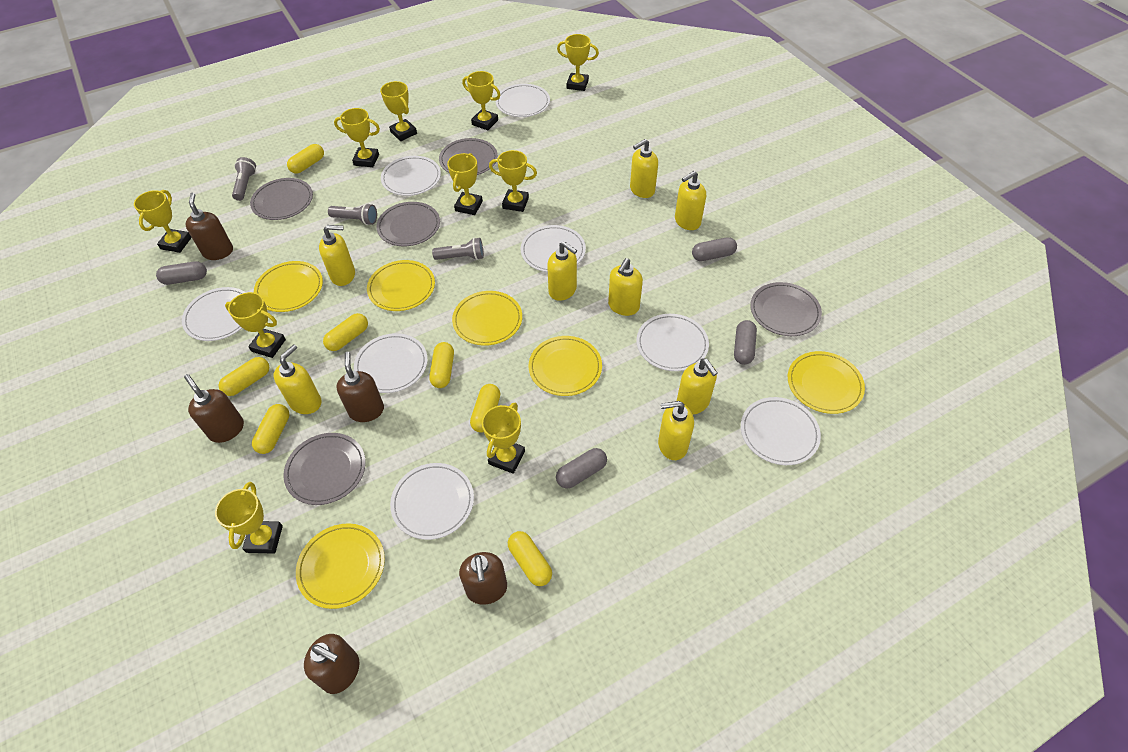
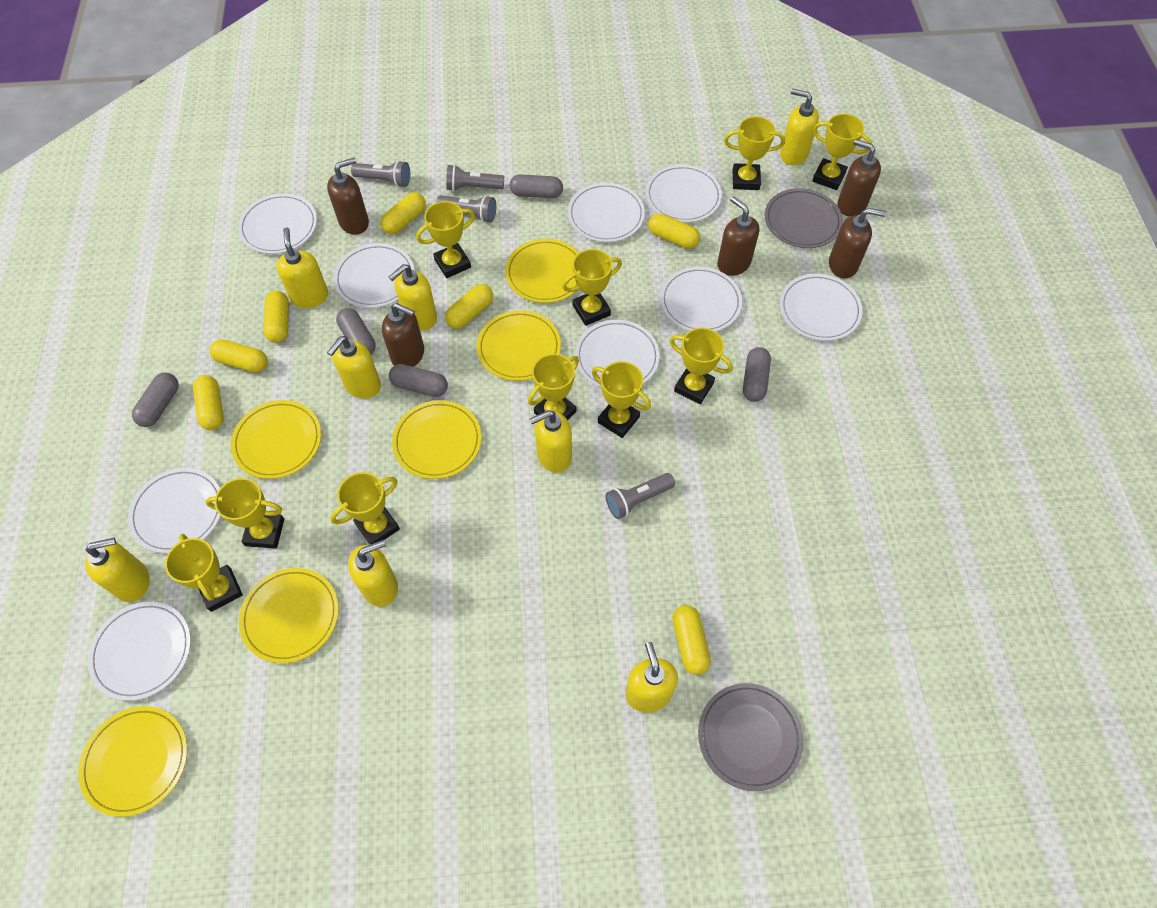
grey capsule: 4 -> 5
grey flashlight: 3 -> 4
grey plate: 5 -> 2
white plate: 8 -> 9

